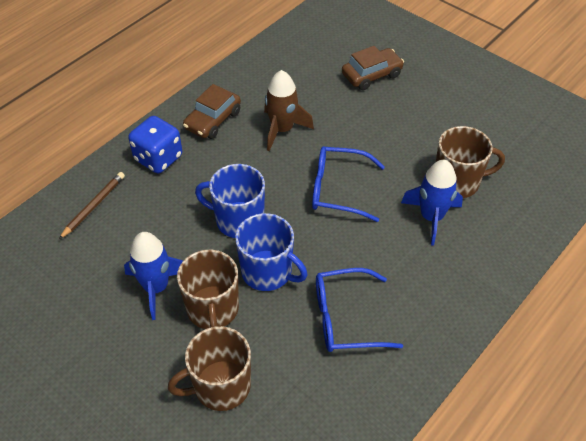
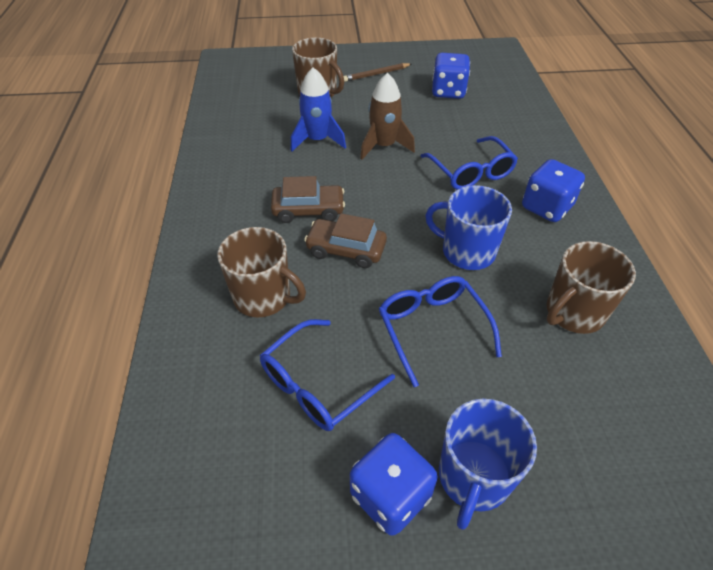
blue dice: 1 -> 3
blue glasses: 2 -> 3
blue rocket: 2 -> 1

